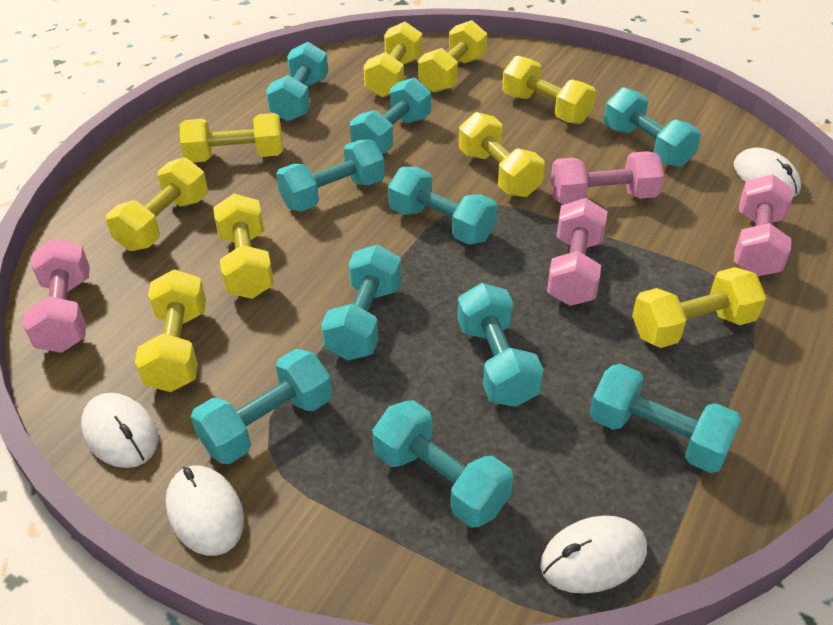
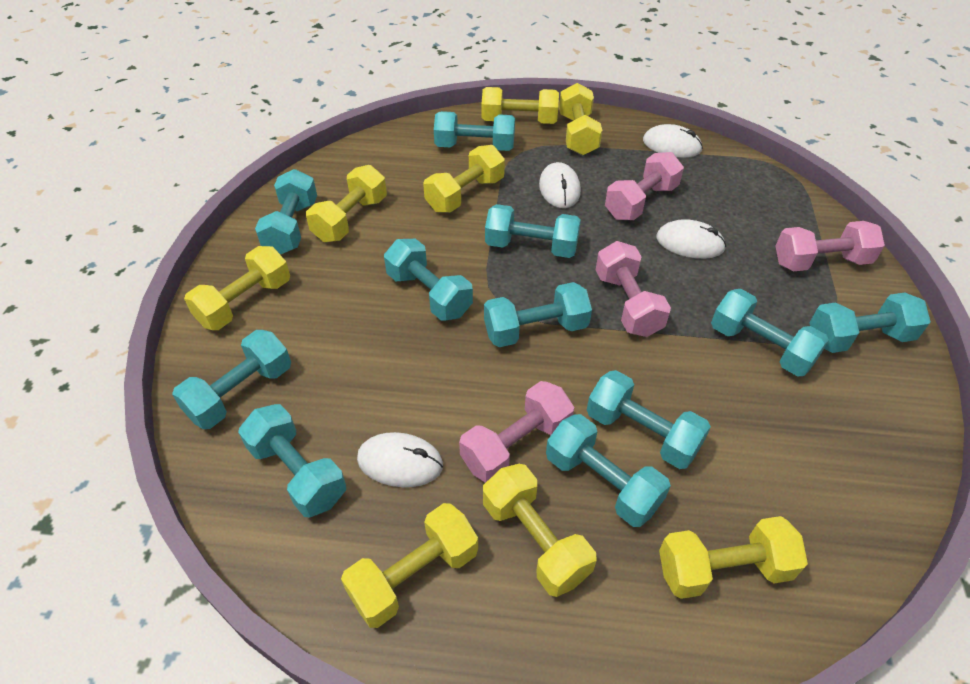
turquoise dumbbell: 10 -> 11
yellow dumbbell: 9 -> 8

